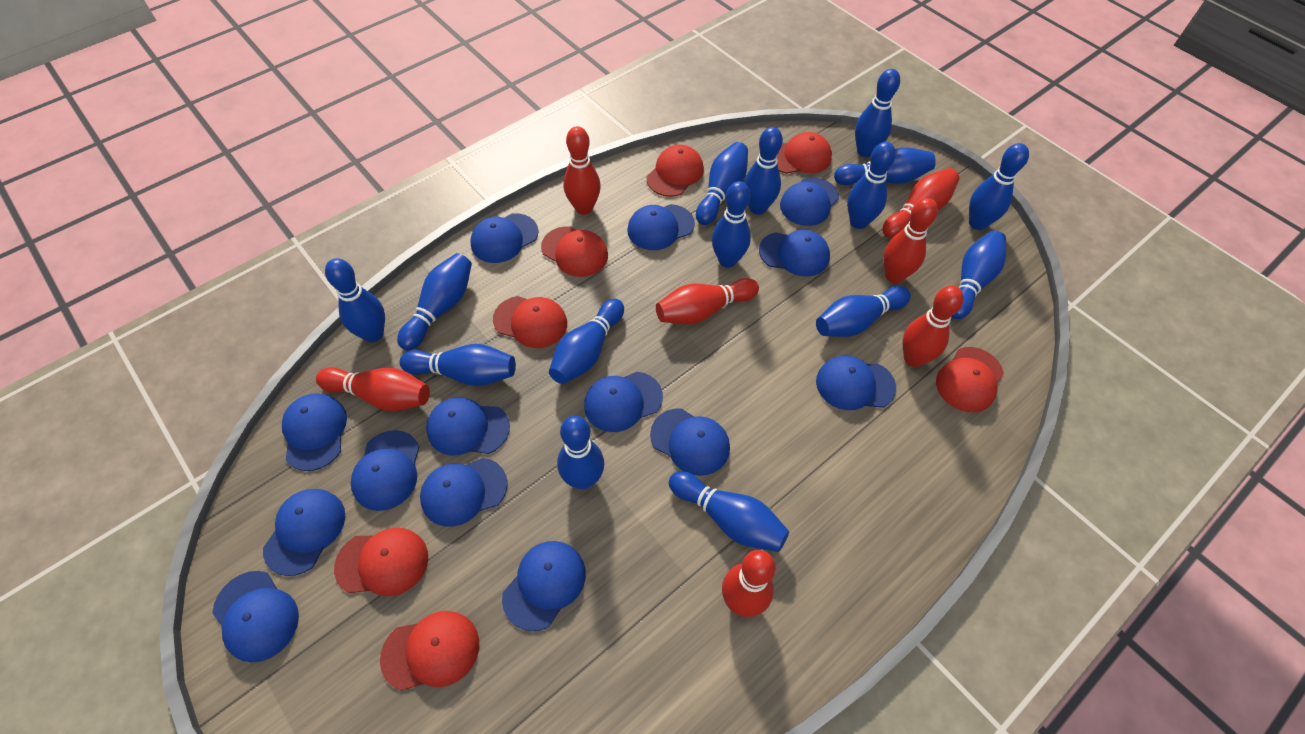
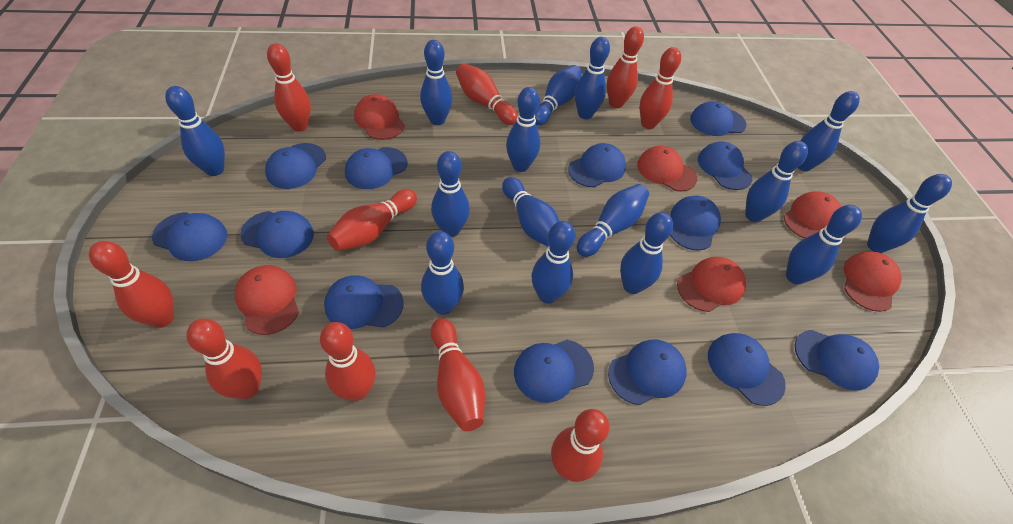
blue cap: 14 -> 13
red bowling pin: 7 -> 10
red cap: 7 -> 6

